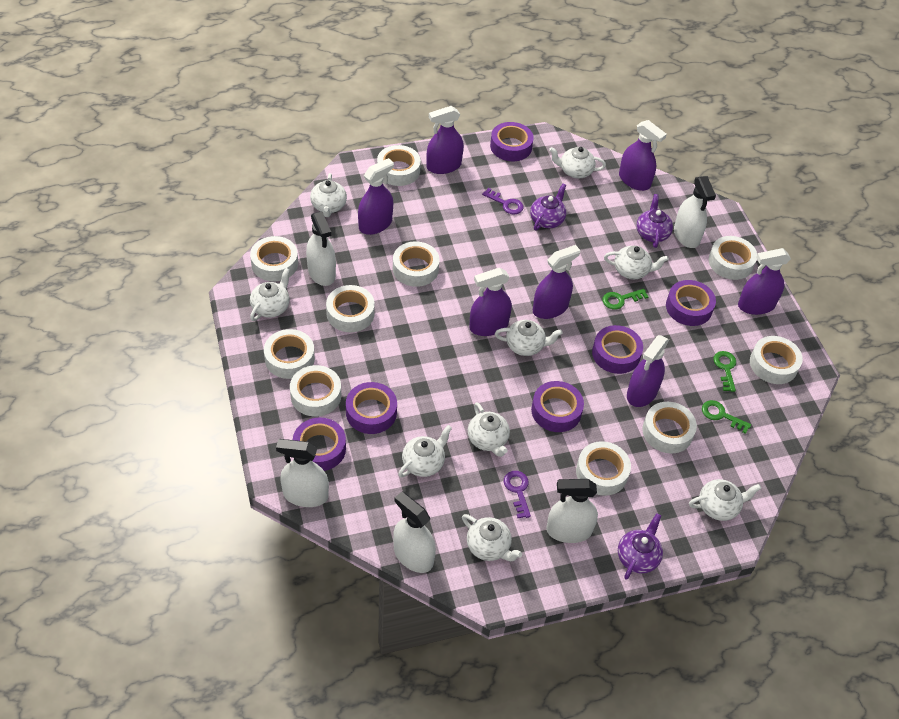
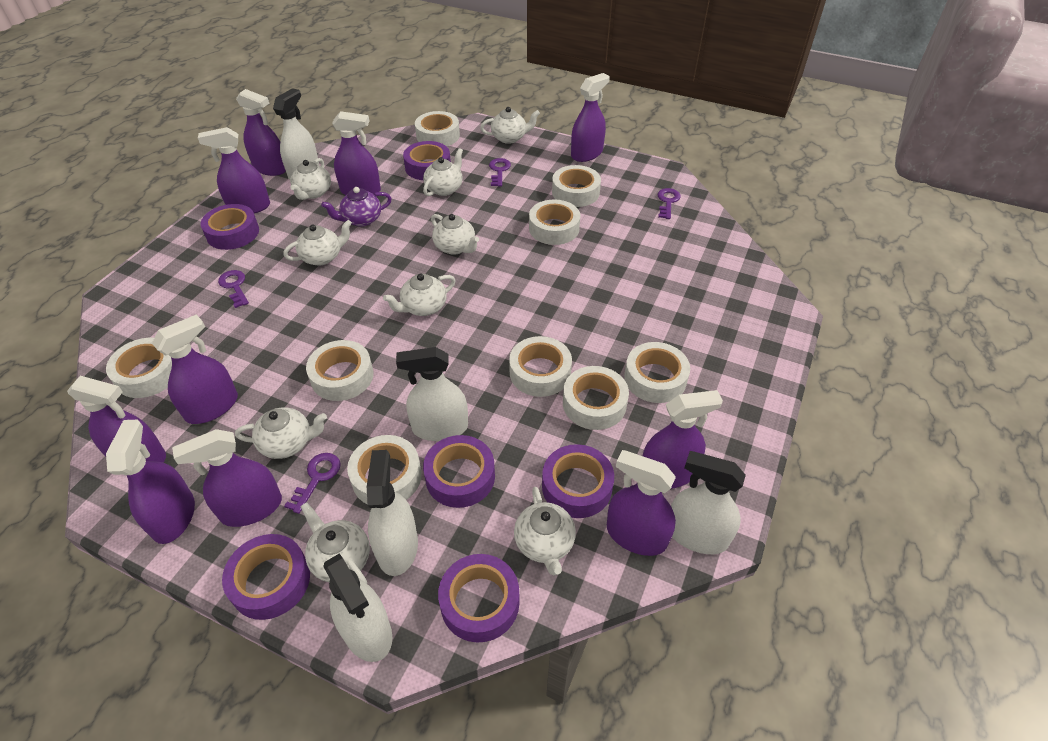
green key: 3 -> 0
purple key: 2 -> 4
purple spray bottle: 7 -> 10
purple teapot: 3 -> 1
white tape: 10 -> 9

